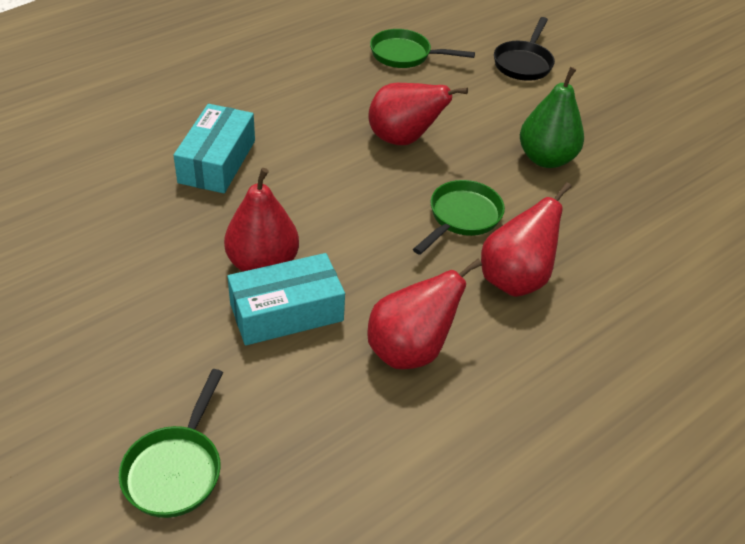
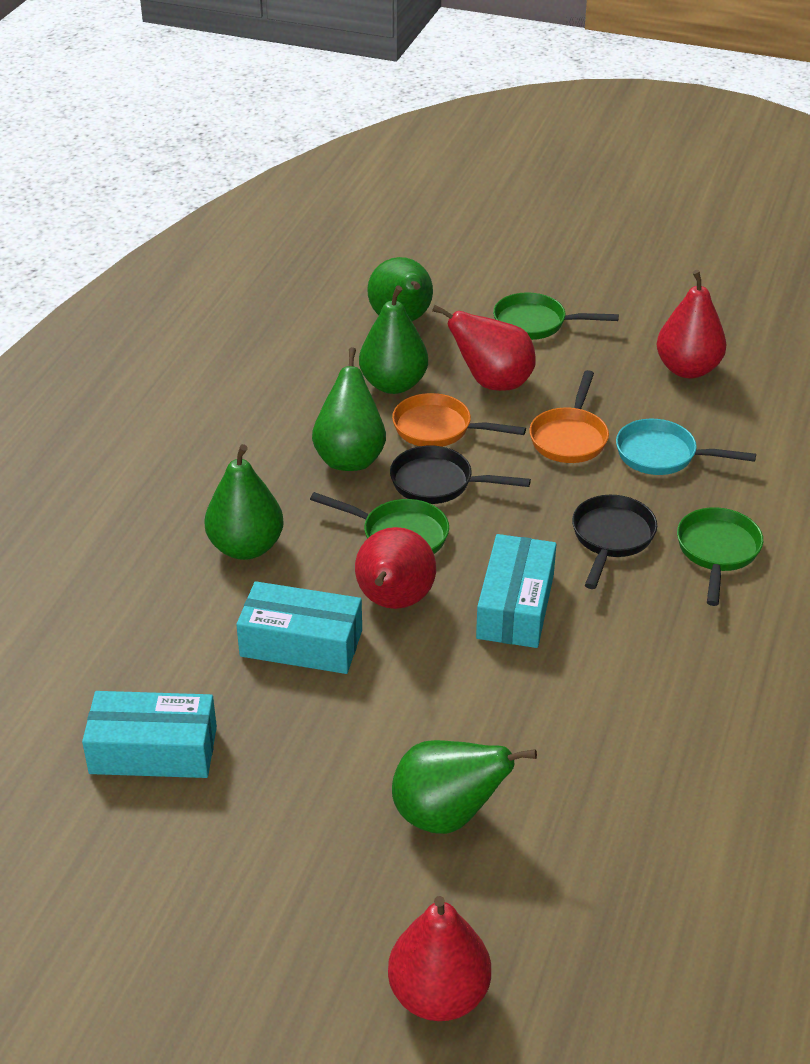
black pan: 1 -> 2
green pear: 1 -> 5
orange pan: 0 -> 2
turquoise box: 2 -> 3
turquoise pan: 0 -> 1

